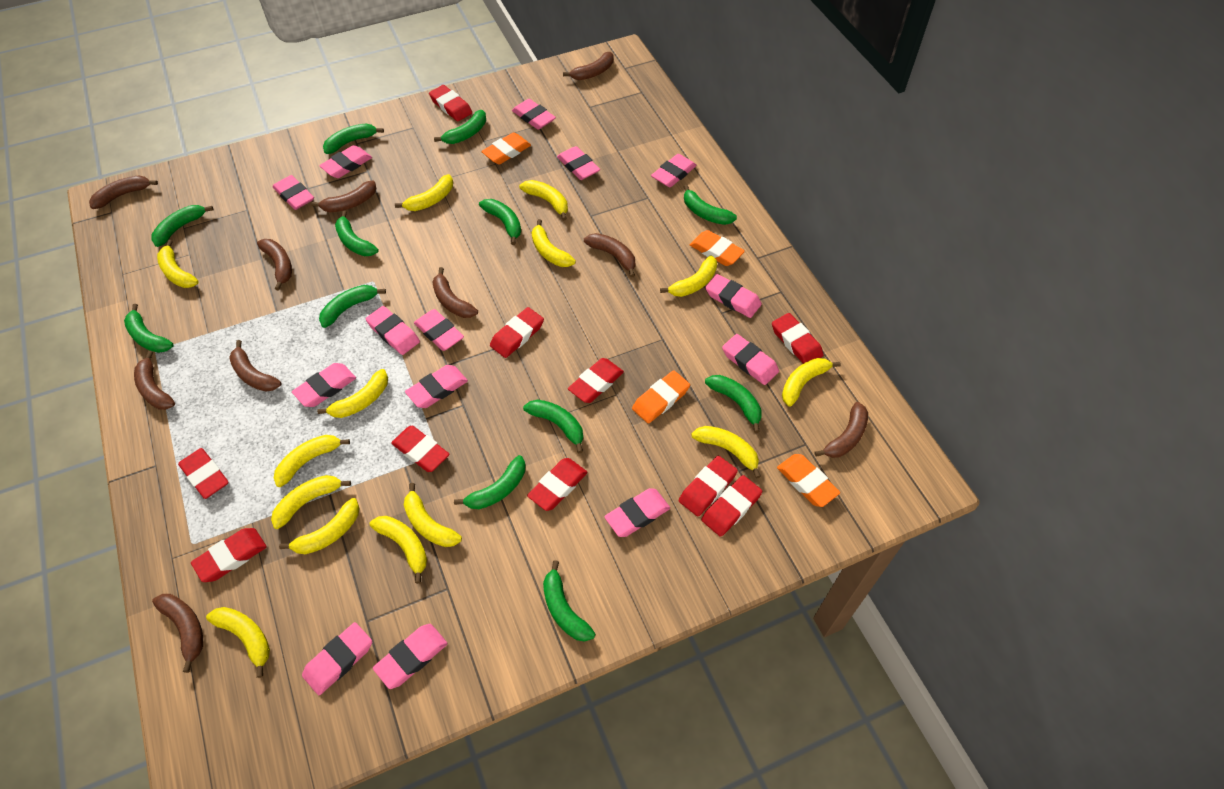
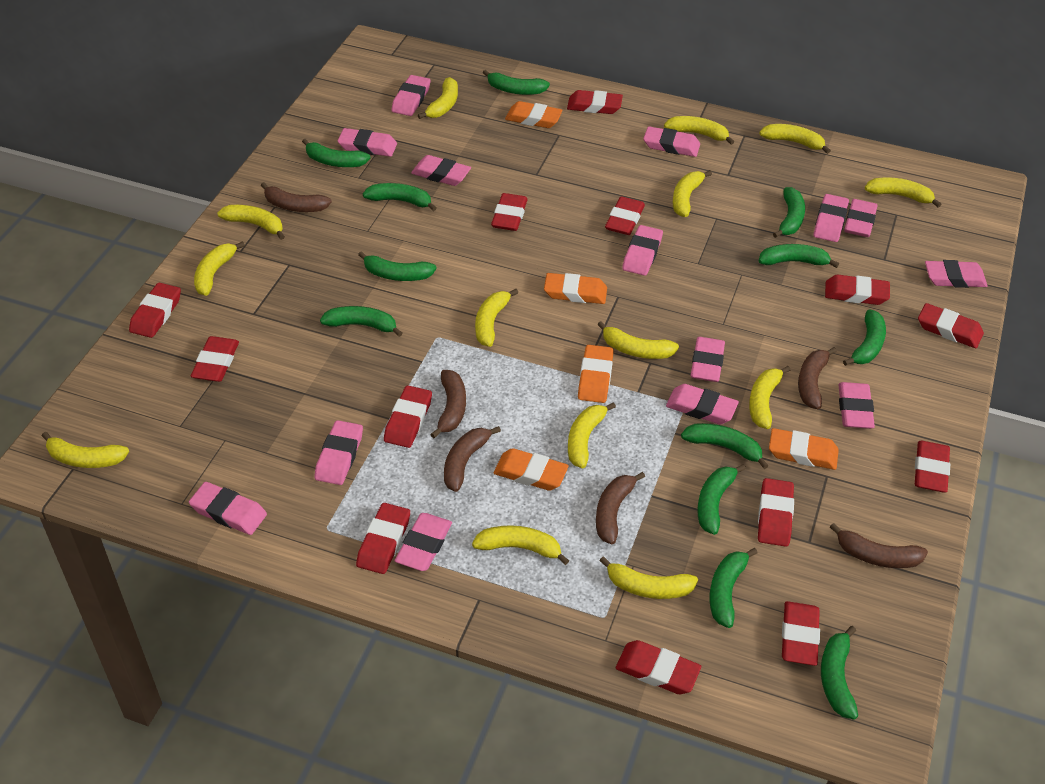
brown banana: 10 -> 6
orange eraser: 4 -> 5
red eraser: 10 -> 13

